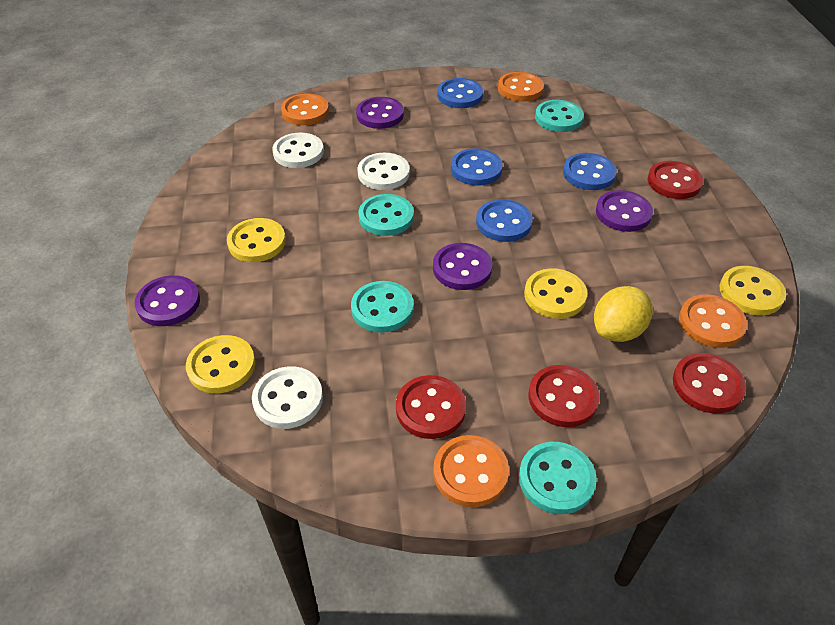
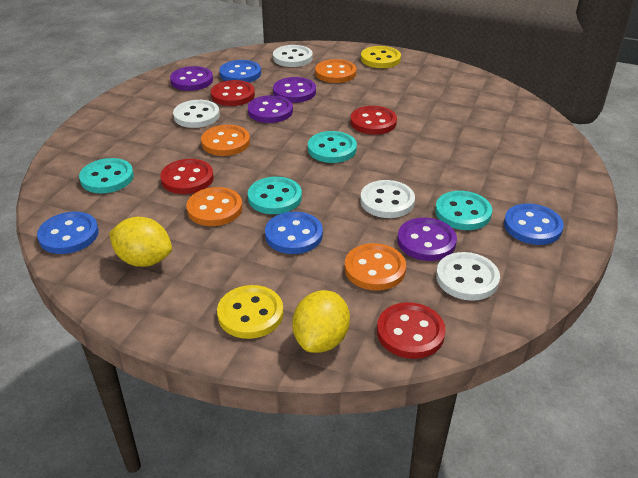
white button: 3 -> 4
yellow button: 4 -> 2
yellow lemon: 1 -> 2

